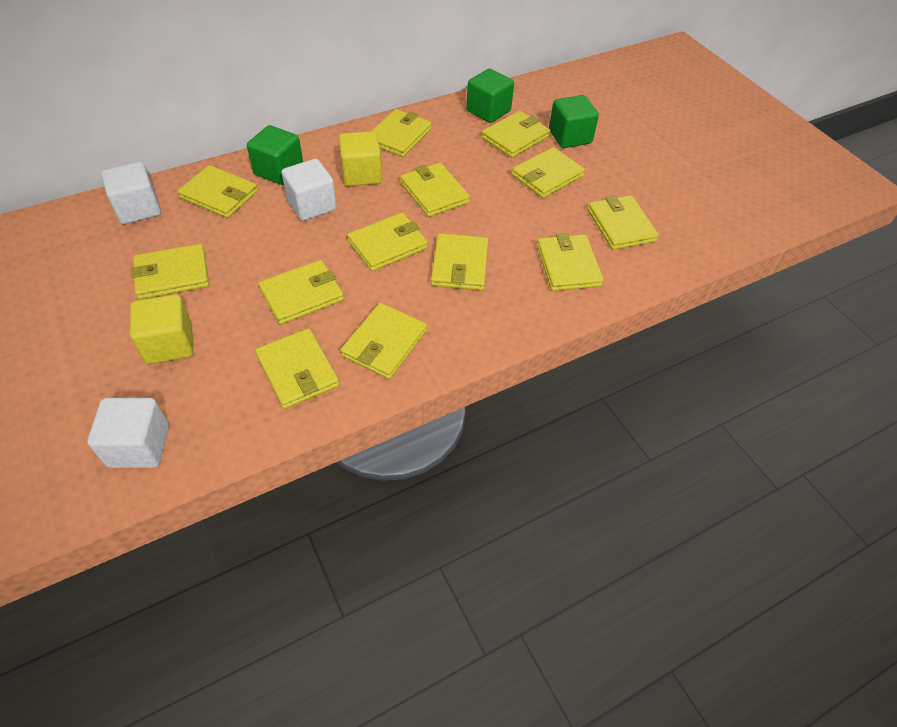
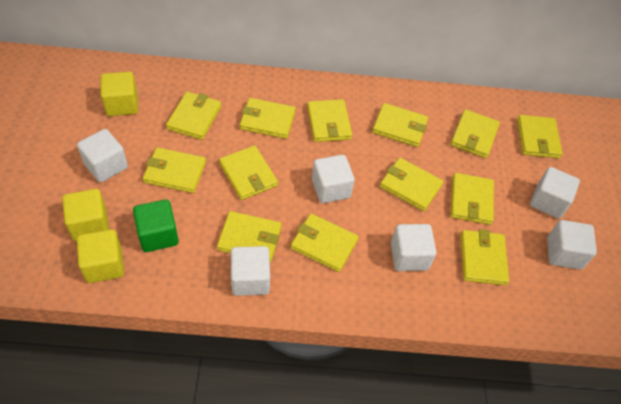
green cube: 3 -> 1
white cube: 3 -> 6
yellow cube: 2 -> 3

